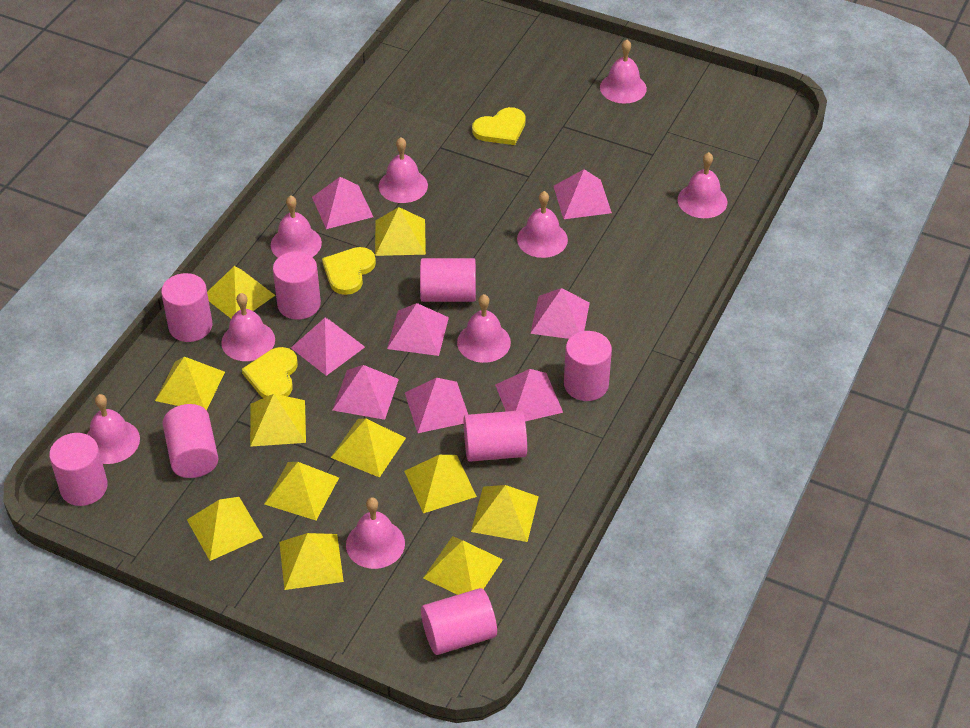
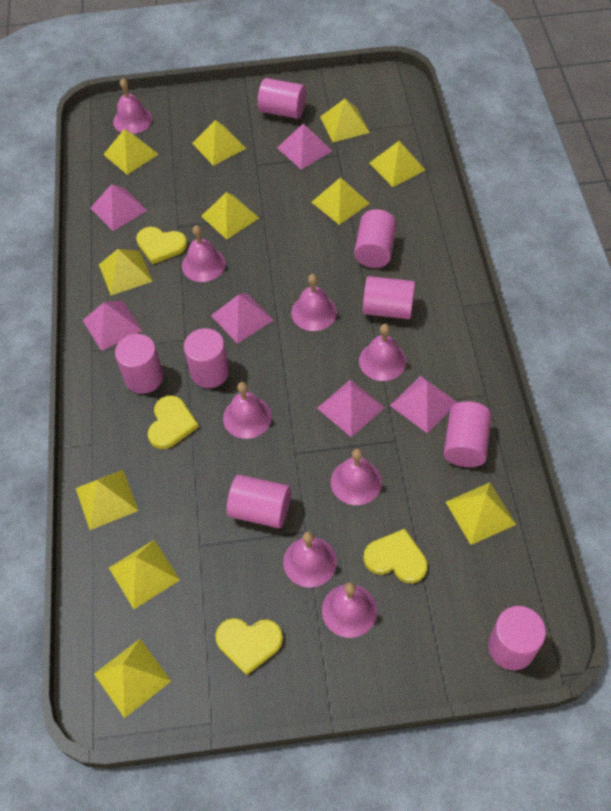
pink bell: 9 -> 8
pink pyramid: 8 -> 6
yellow heart: 3 -> 4

